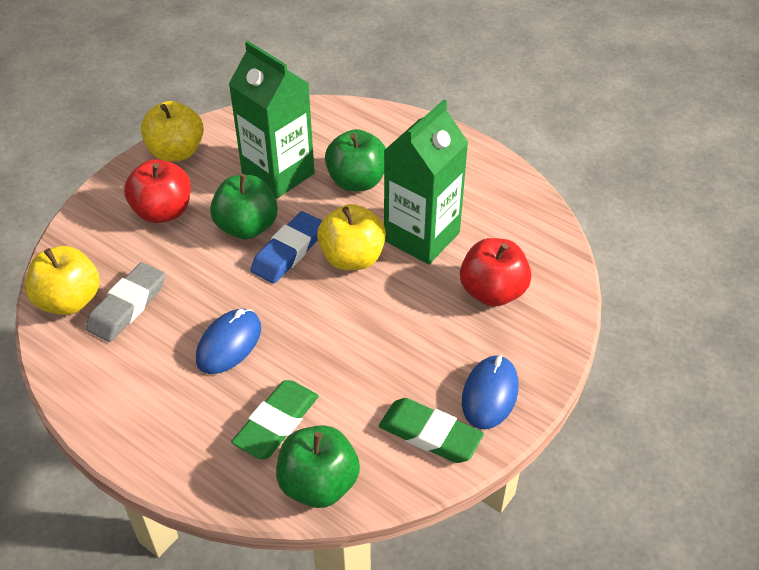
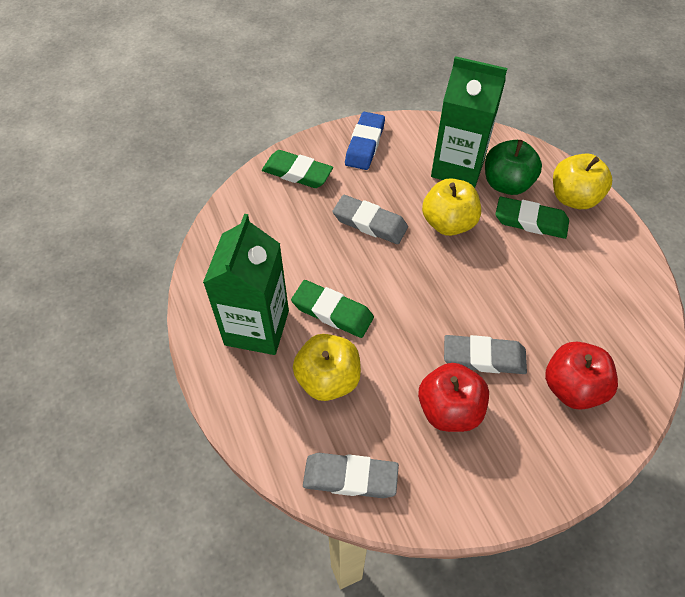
blue mouse: 2 -> 0
green apple: 3 -> 1
green eraser: 2 -> 3
grey eraser: 1 -> 3

